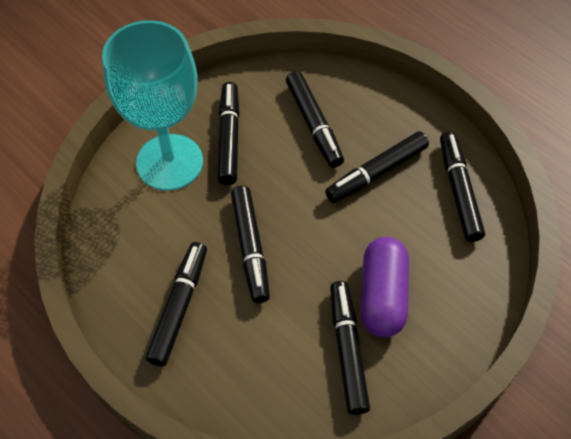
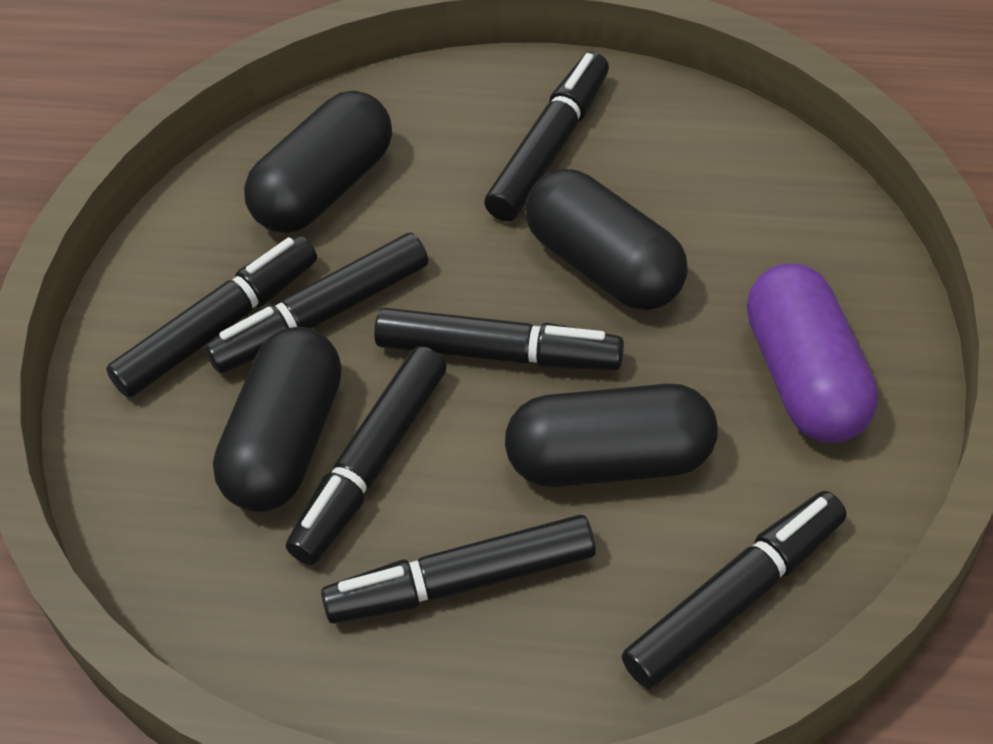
black capsule: 0 -> 4
turquoise goblet: 1 -> 0

